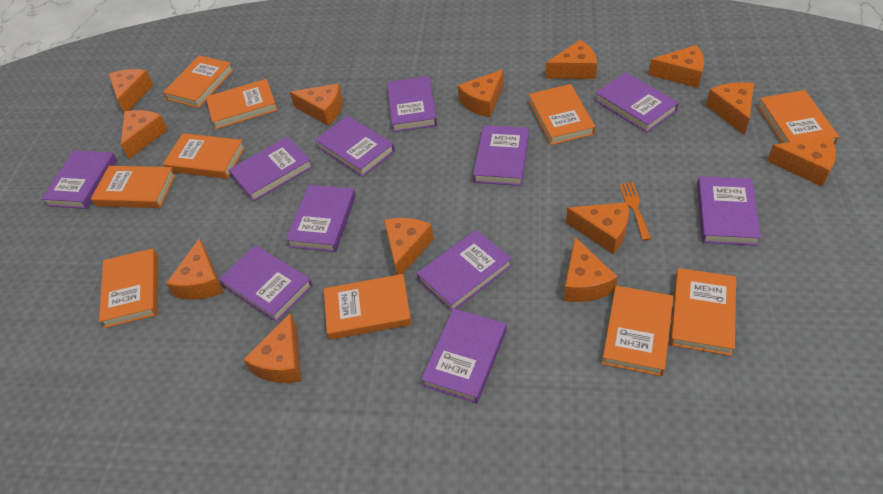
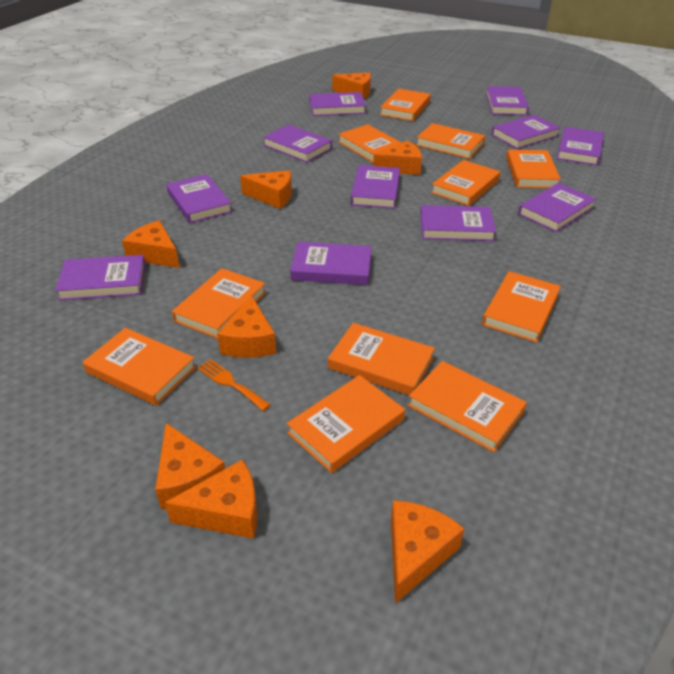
orange book: 10 -> 11
orange cheese: 13 -> 8

